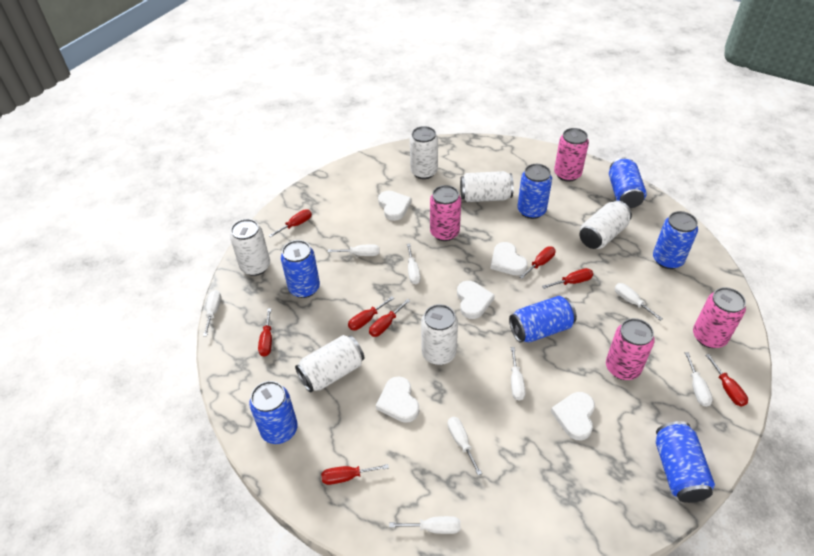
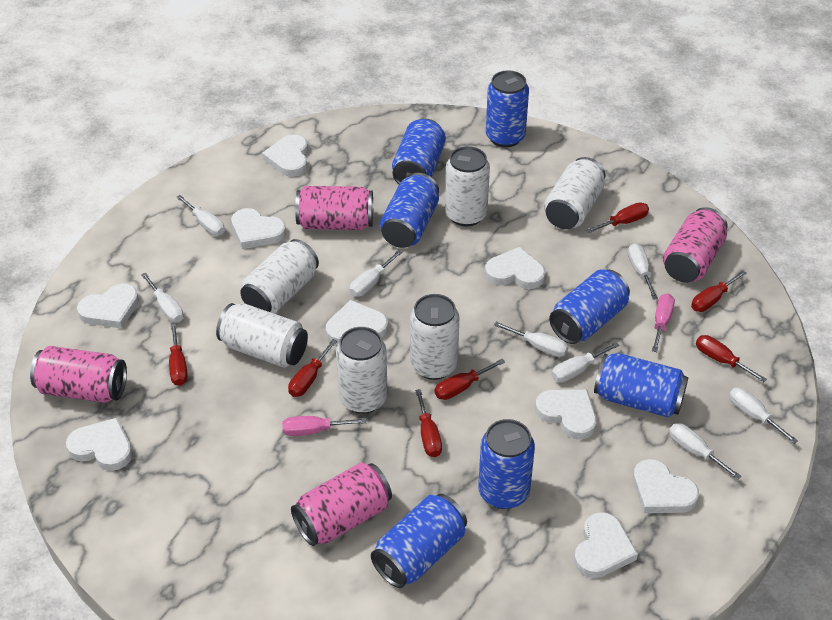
pink screwdriver: 0 -> 2
red screwdriver: 8 -> 7
white heart: 5 -> 9

